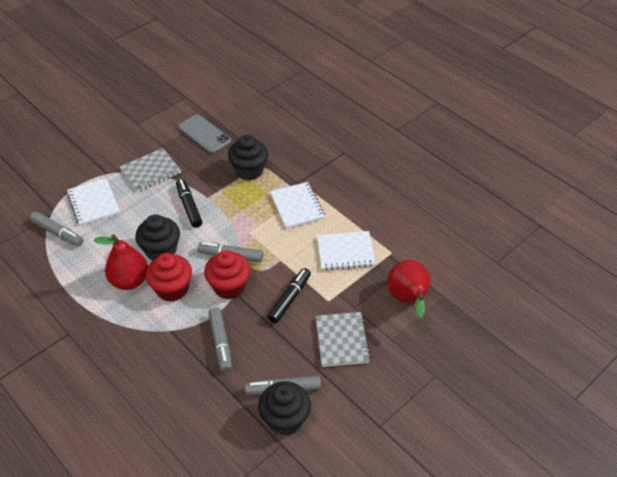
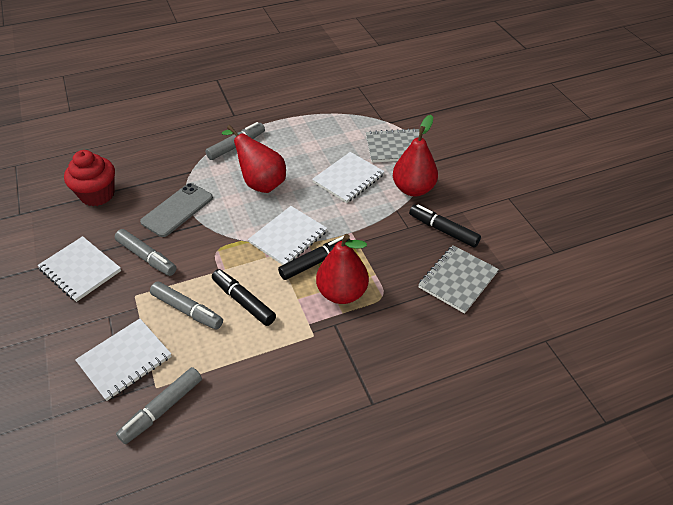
black cupcake: 3 -> 0
black marker: 2 -> 3
red cupcake: 2 -> 1
red pear: 2 -> 3
white notebook: 3 -> 4

